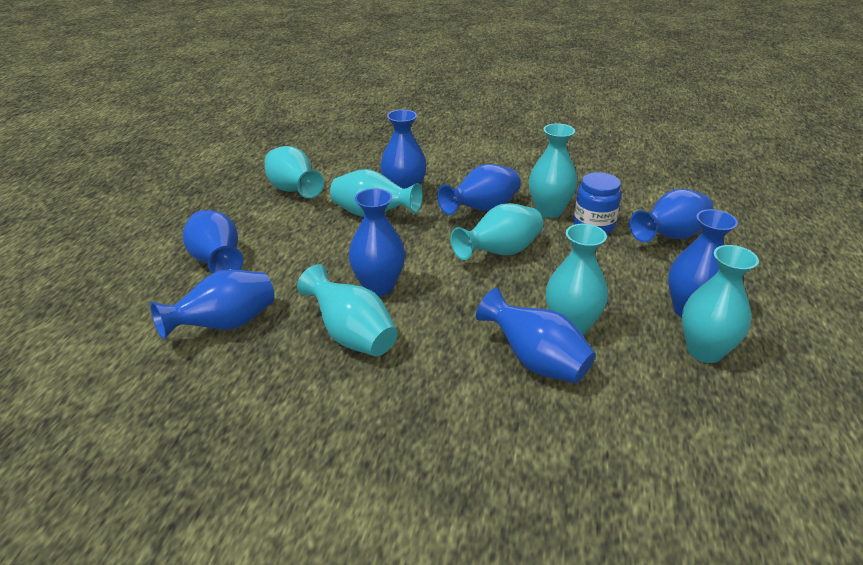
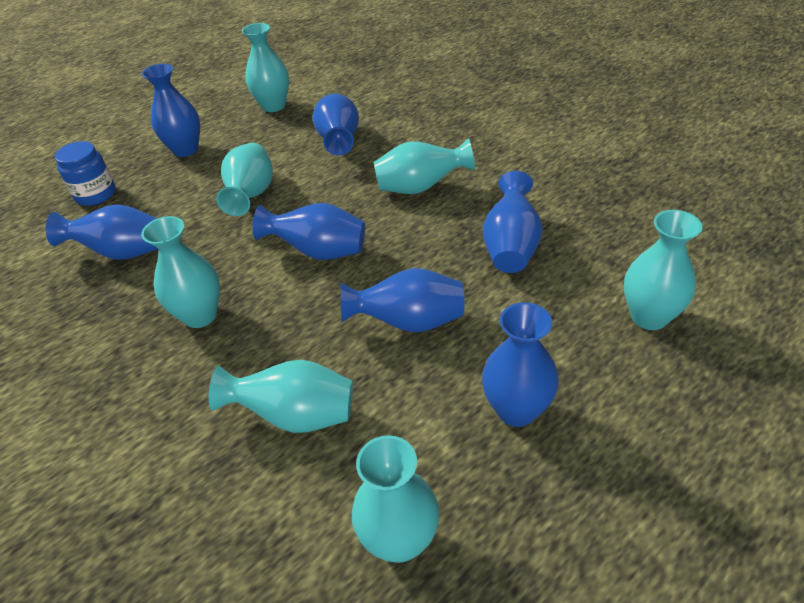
blue vase: 8 -> 7

